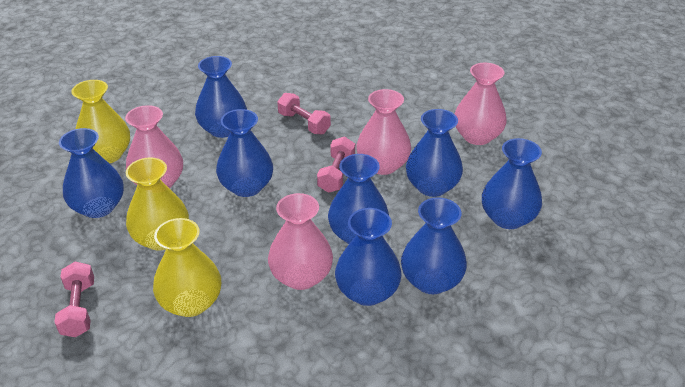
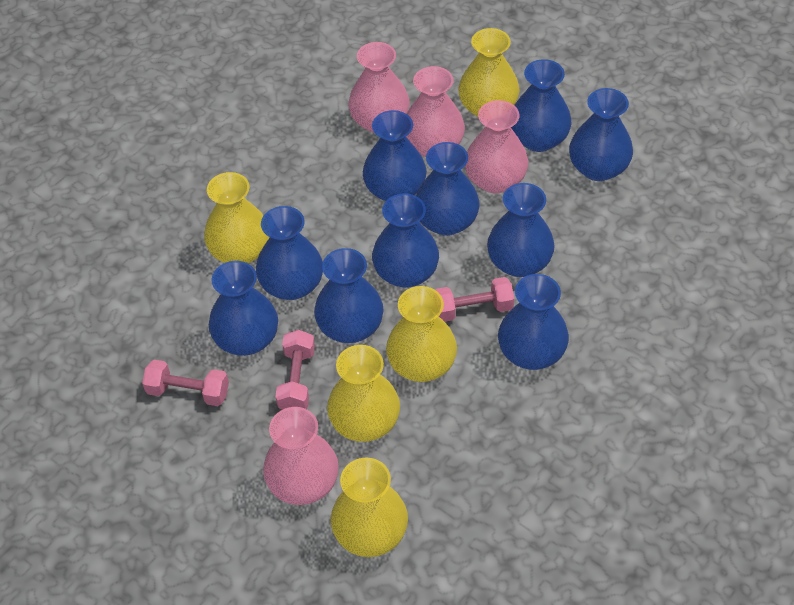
blue vase: 8 -> 10
yellow vase: 3 -> 5

